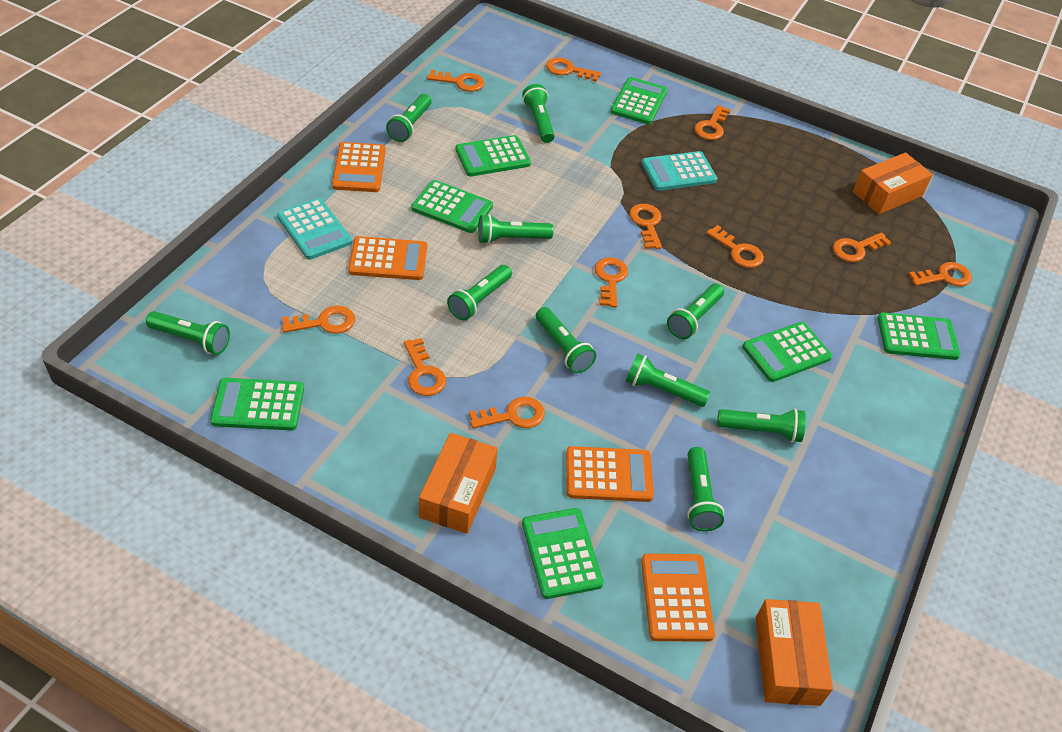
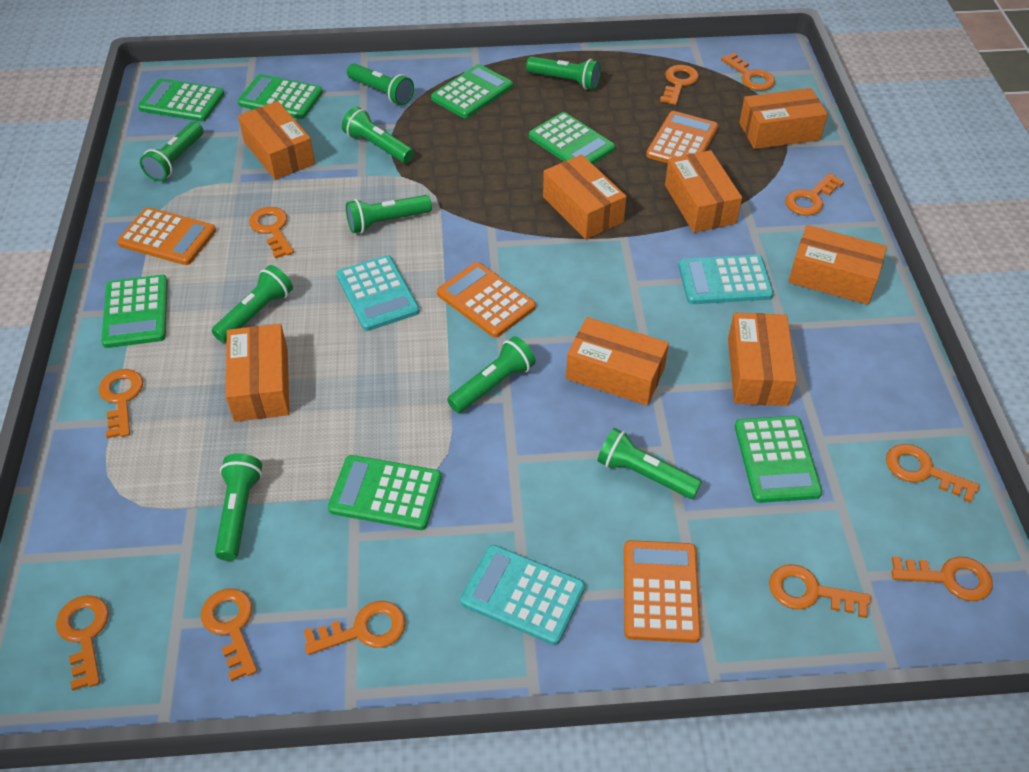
green flashlight: 10 -> 9
orange box: 3 -> 8
turquoise calculator: 2 -> 3

